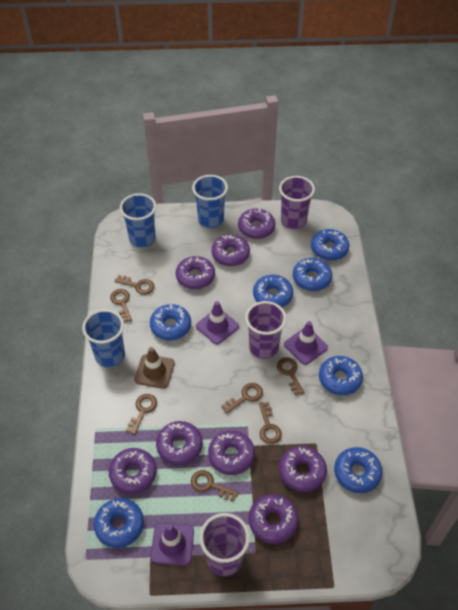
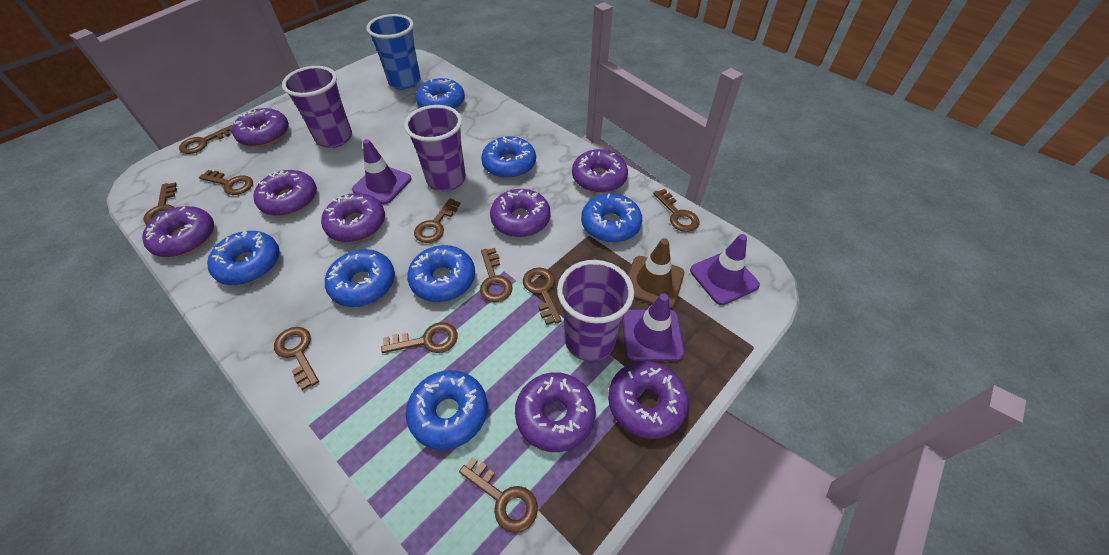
blue cup: 3 -> 1
brown key: 7 -> 10

